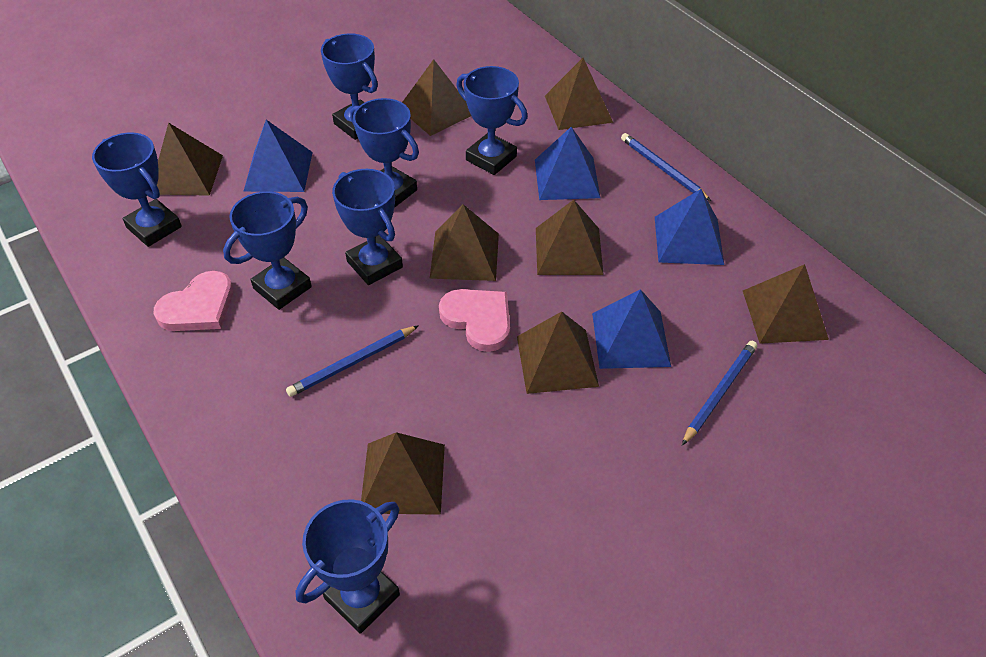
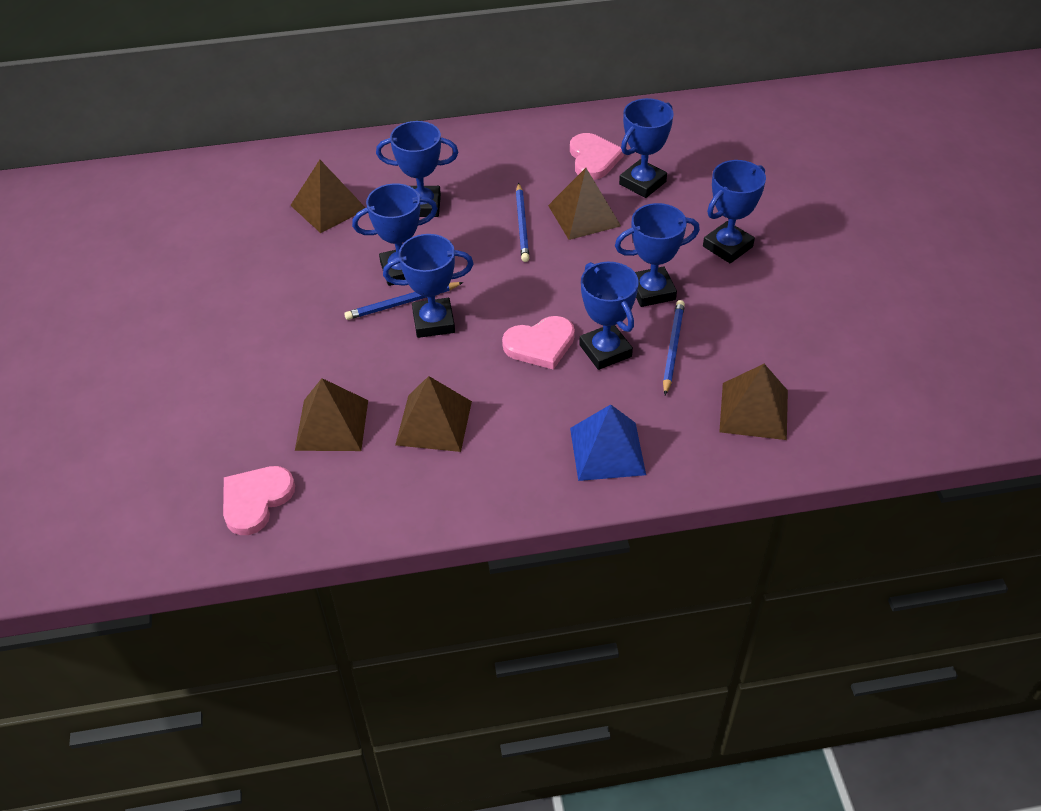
blue pyramid: 4 -> 1
brown pyramid: 8 -> 5
pink heart: 2 -> 3

